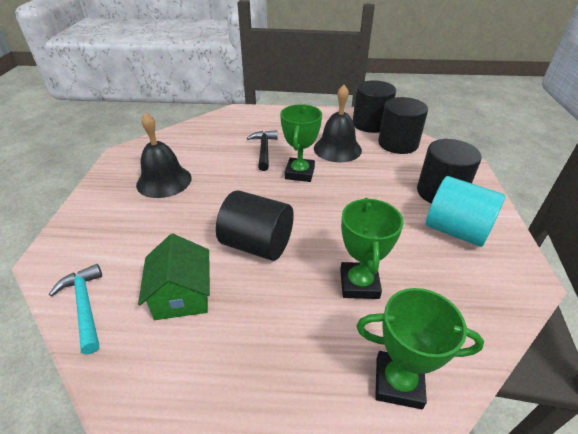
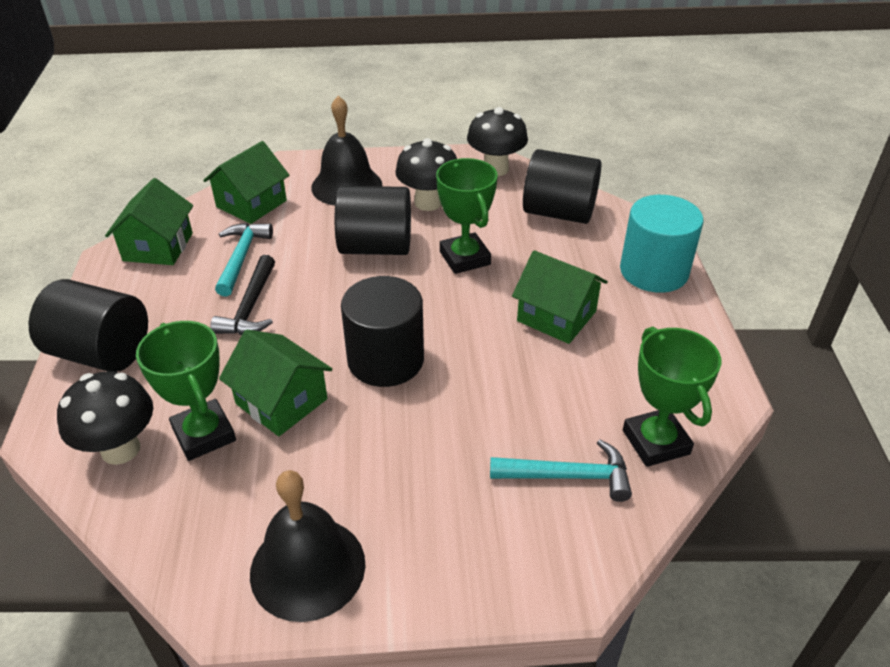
black mushroom: 0 -> 3
green house: 1 -> 4
turquoise hammer: 1 -> 2

